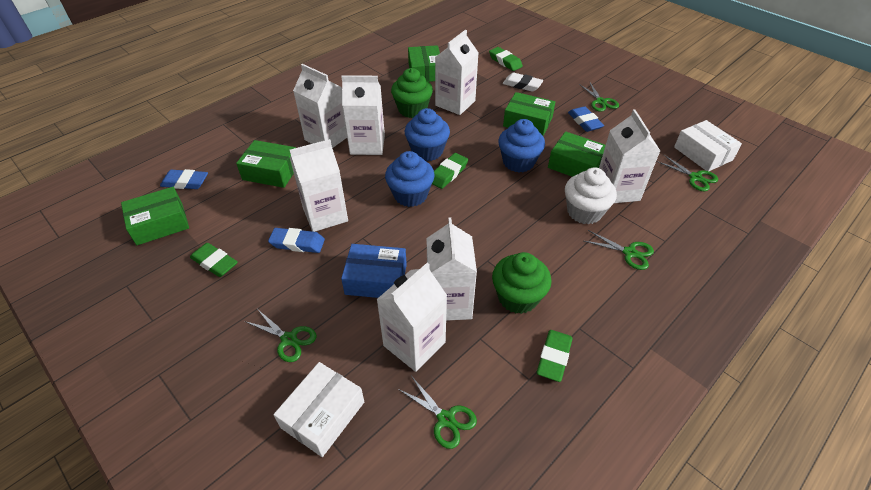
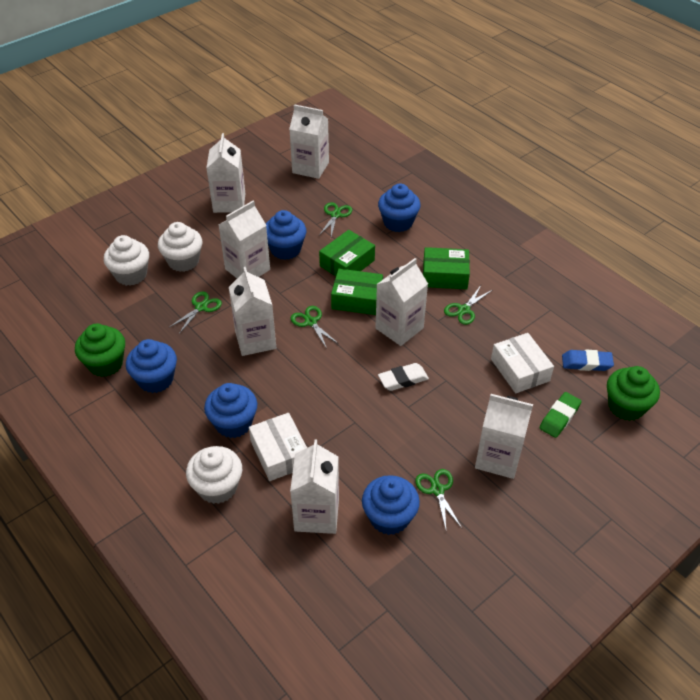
blue box: 1 -> 0
blue cupcake: 3 -> 5
blue eraser: 3 -> 1
green box: 5 -> 3
green eraser: 4 -> 1
white cupcake: 1 -> 3

